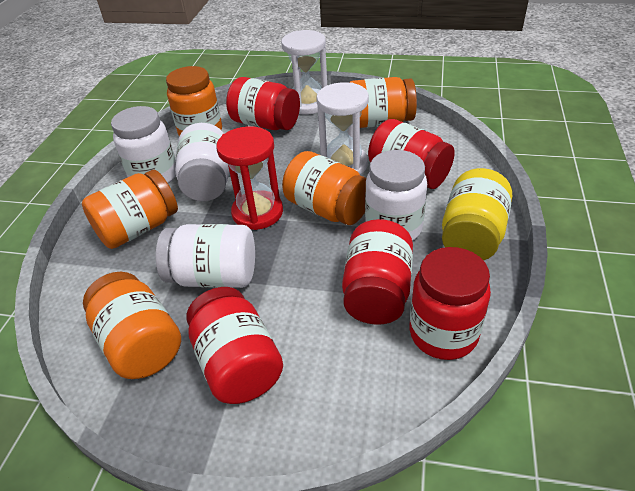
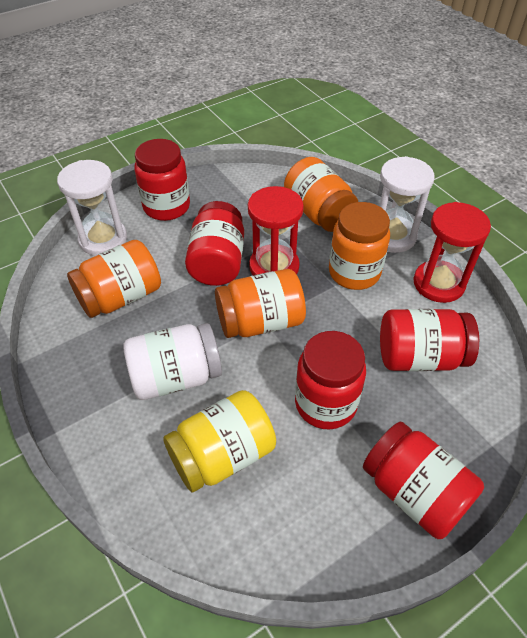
orange jar: 5 -> 4
red hourglass: 1 -> 2
white jar: 4 -> 1

